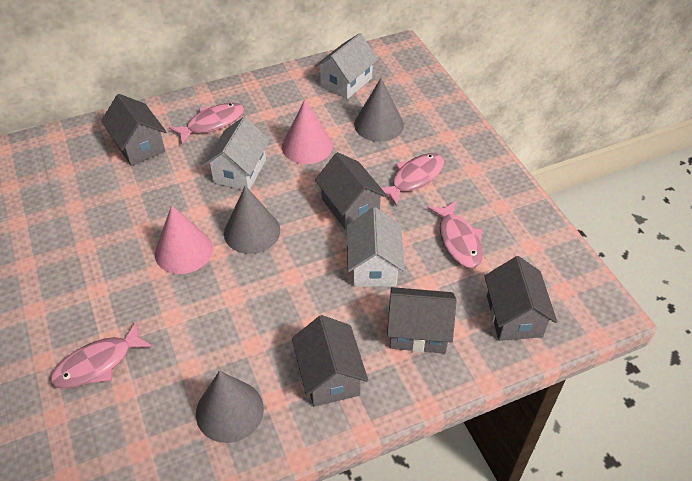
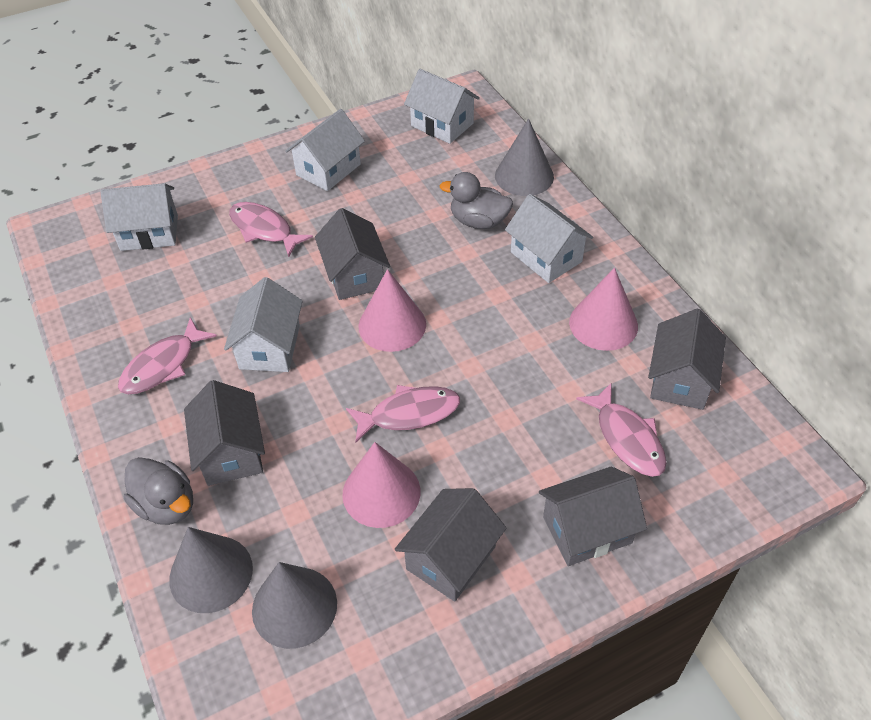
grey duck: 0 -> 2
pink cone: 2 -> 3
white house: 3 -> 5

